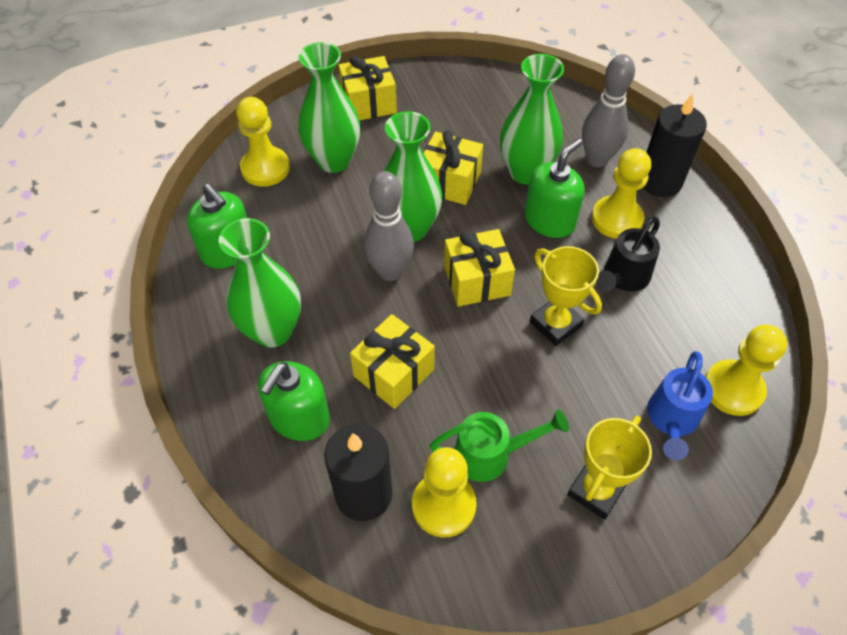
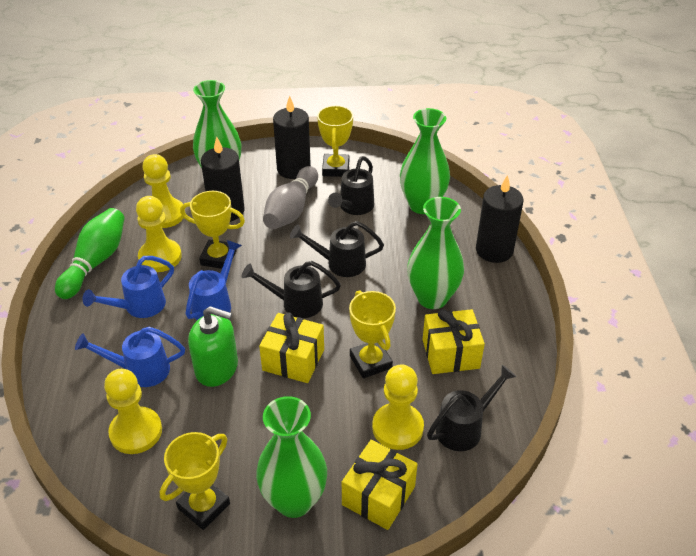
black candle: 2 -> 3
black watering can: 1 -> 4
blue watering can: 1 -> 3
green bowling pin: 0 -> 1
green soap dispenser: 3 -> 1
green watering can: 1 -> 0
grey bowling pin: 2 -> 1
yellow gift: 4 -> 3
yellow trophy: 2 -> 4

